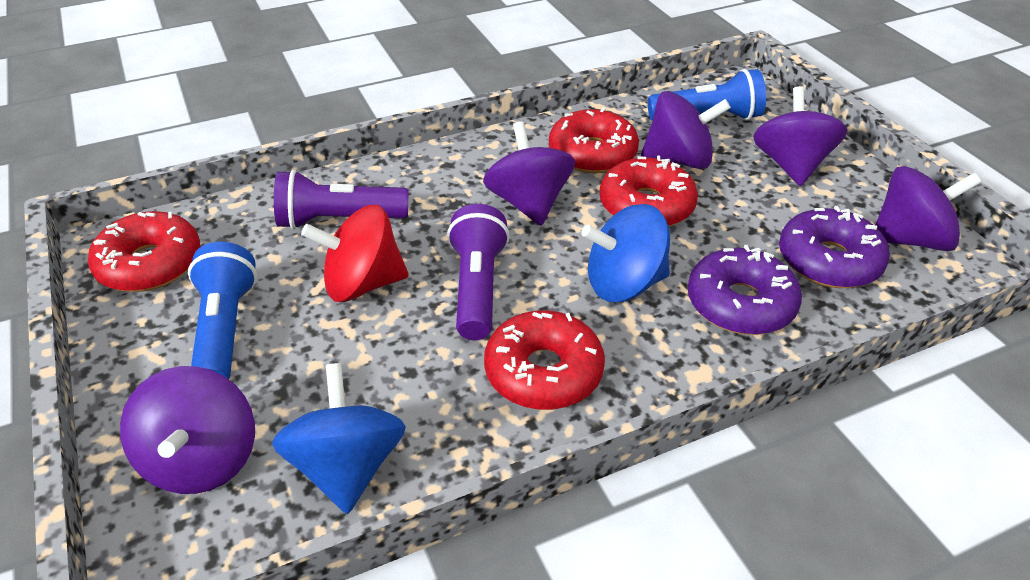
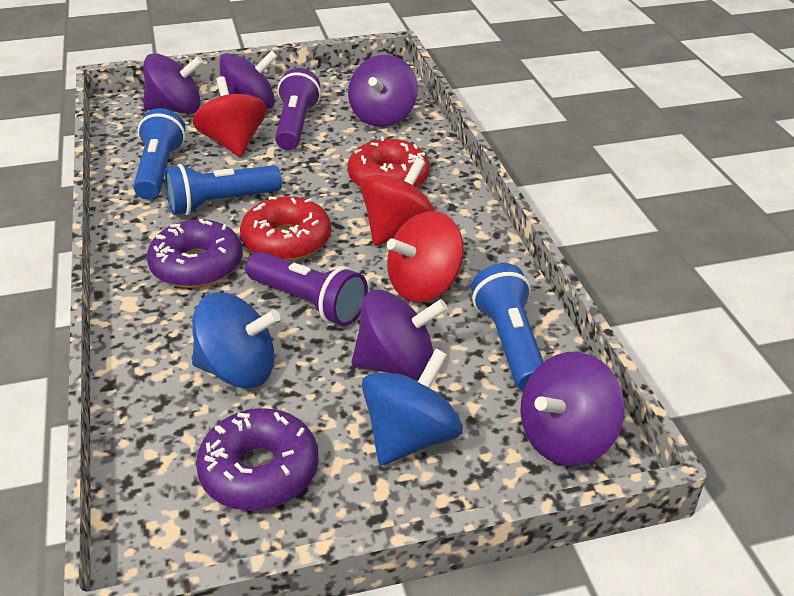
blue flashlight: 2 -> 3
red donut: 4 -> 2
red spinning top: 1 -> 3

